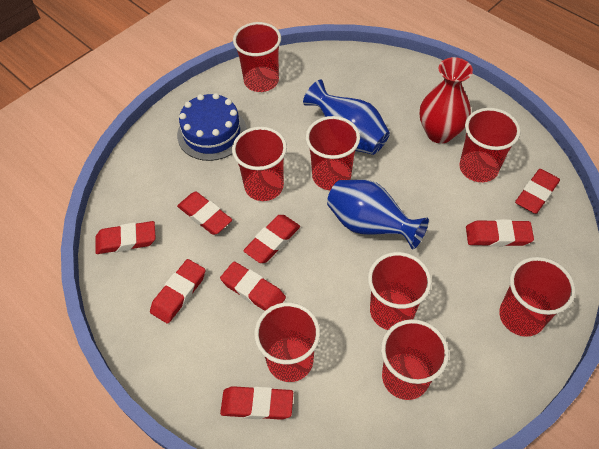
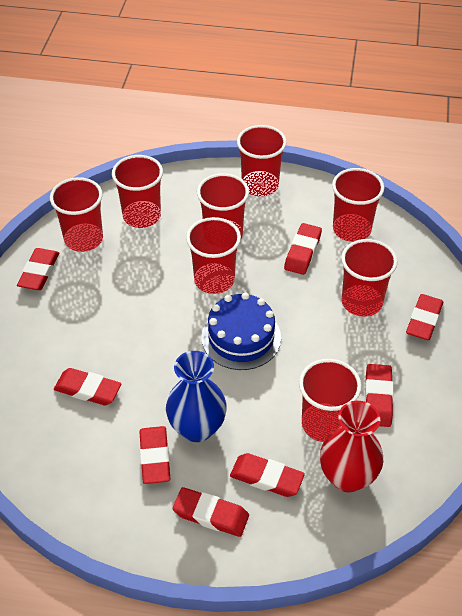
blue vase: 2 -> 1

